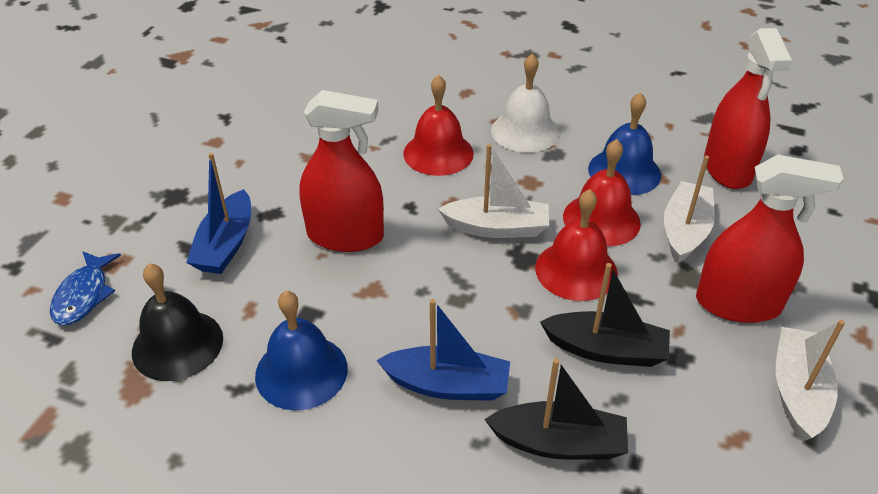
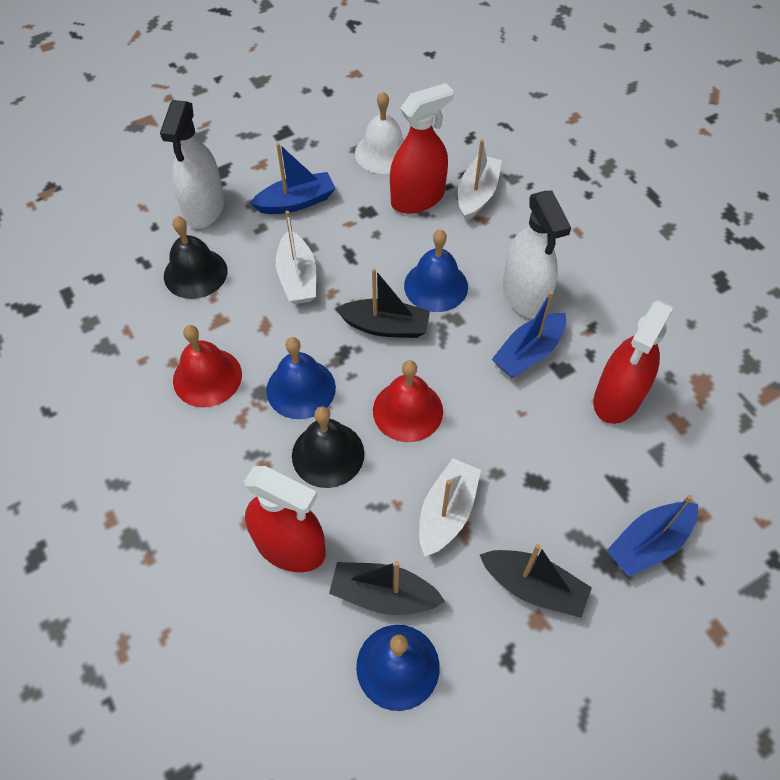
black bell: 1 -> 2
black boat: 2 -> 3
blue bell: 2 -> 3
blue boat: 2 -> 3
blue fish: 1 -> 0
red bell: 3 -> 2
white spray bottle: 0 -> 2

